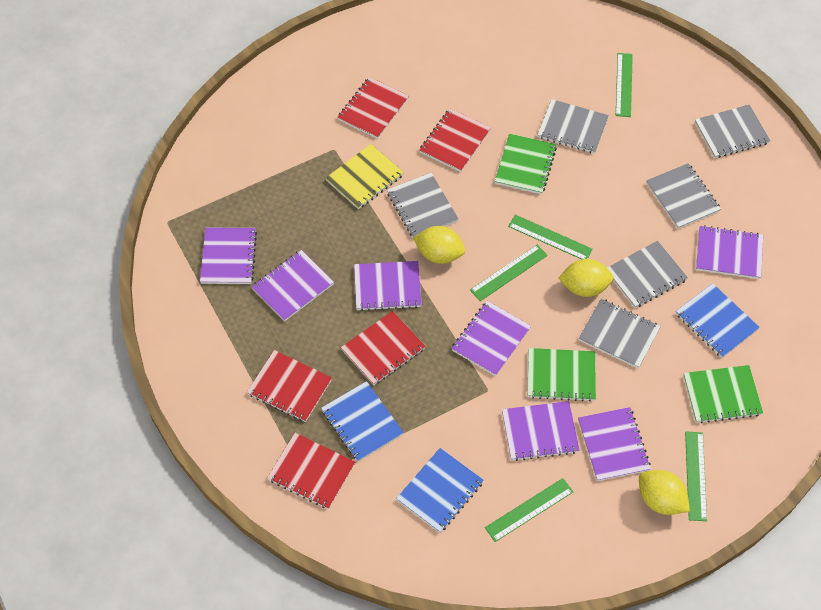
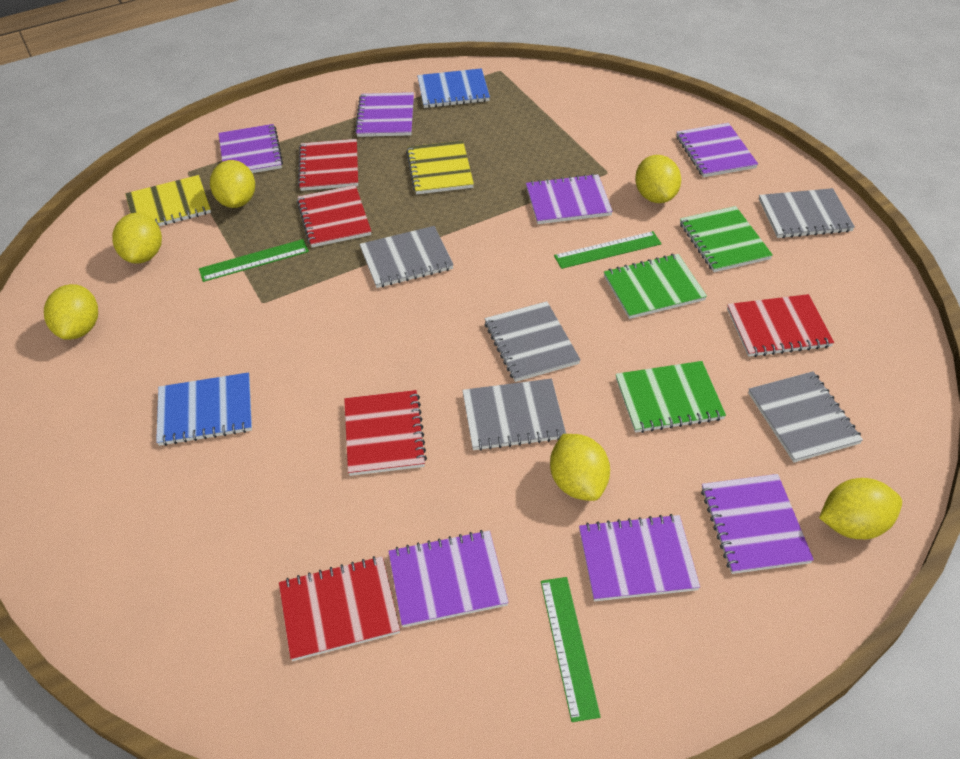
blue notebook: 3 -> 2
green ruler: 5 -> 3
grey notebook: 6 -> 5
yellow lemon: 3 -> 6
yellow notebook: 1 -> 2

